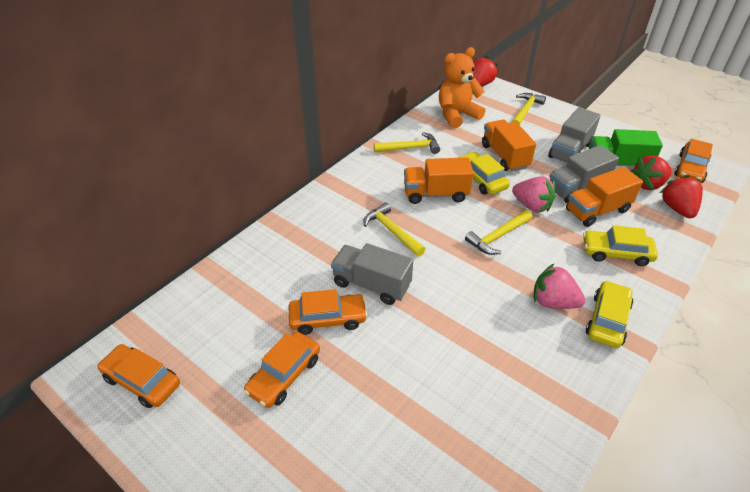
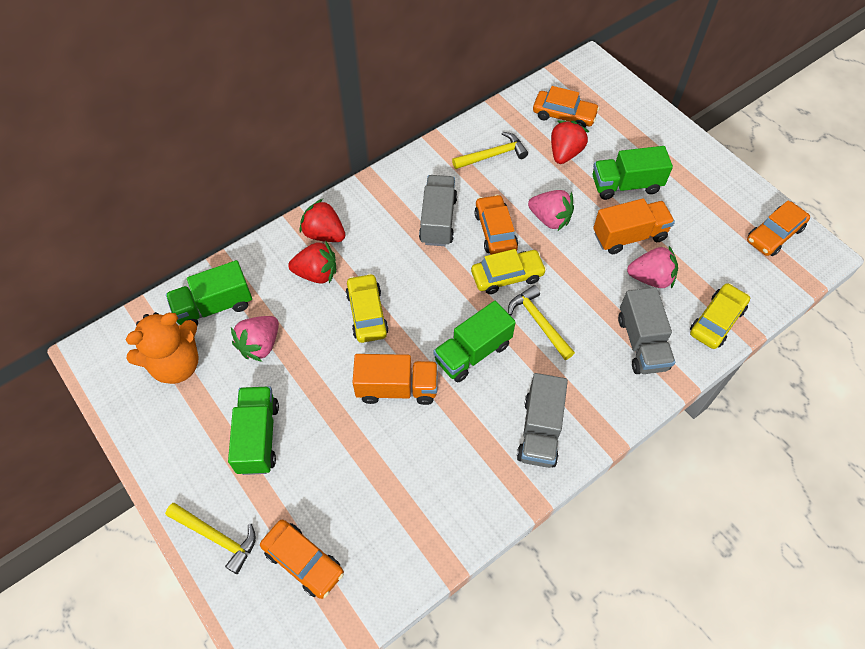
green truck: 1 -> 4
orange truck: 3 -> 2
pink strawberry: 2 -> 3
yellow hammer: 4 -> 3

